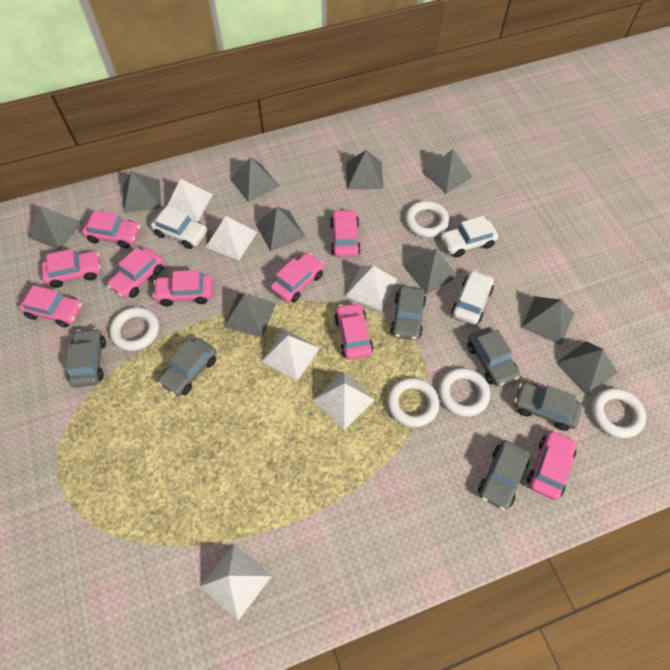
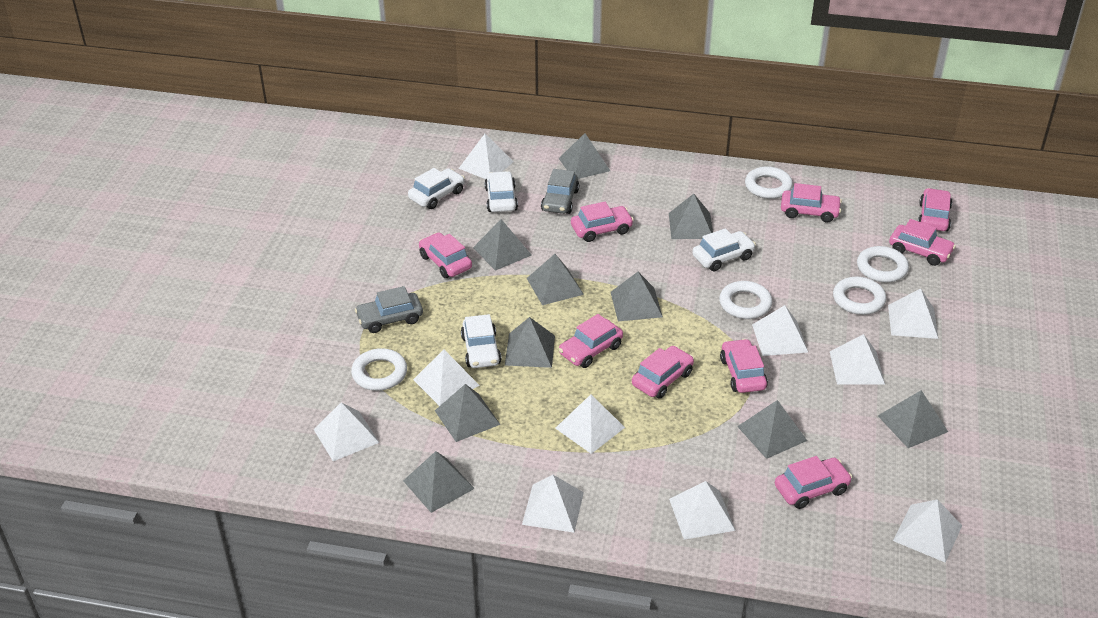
grey car: 6 -> 2
white car: 3 -> 4
white pyramid: 6 -> 10

